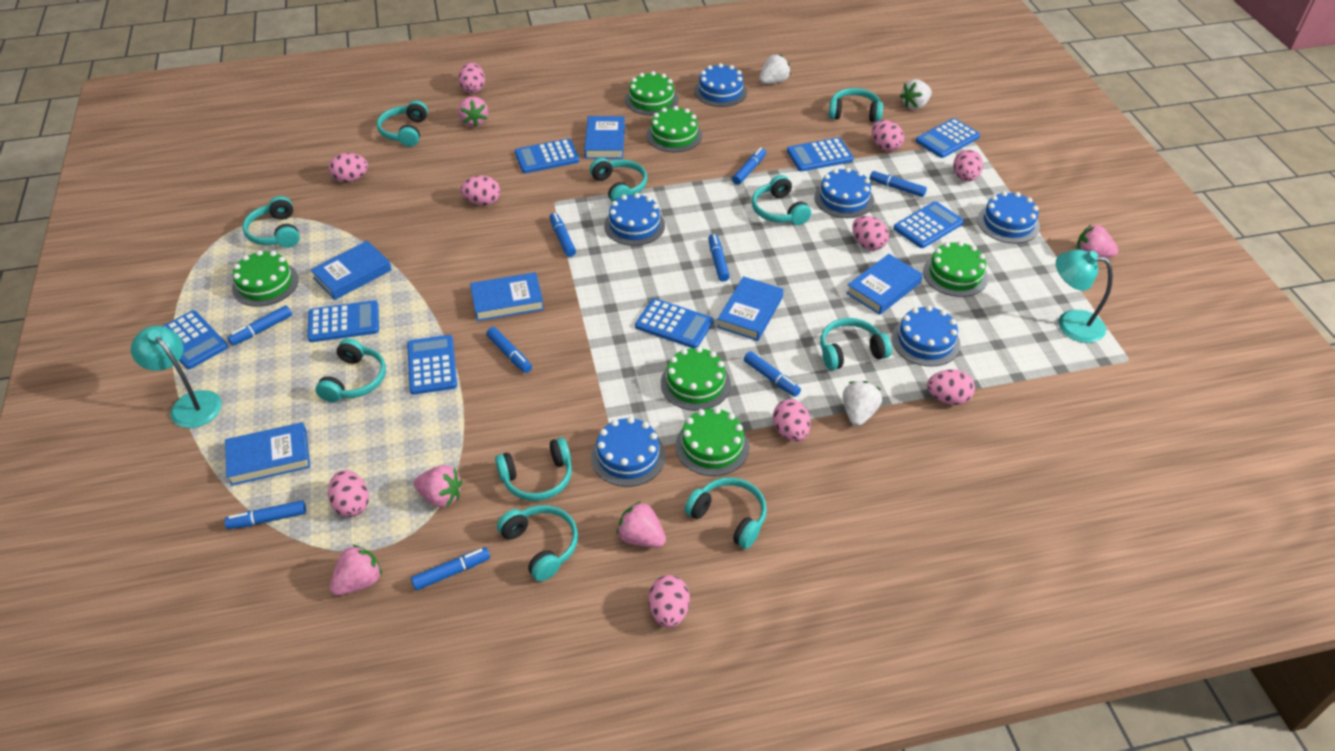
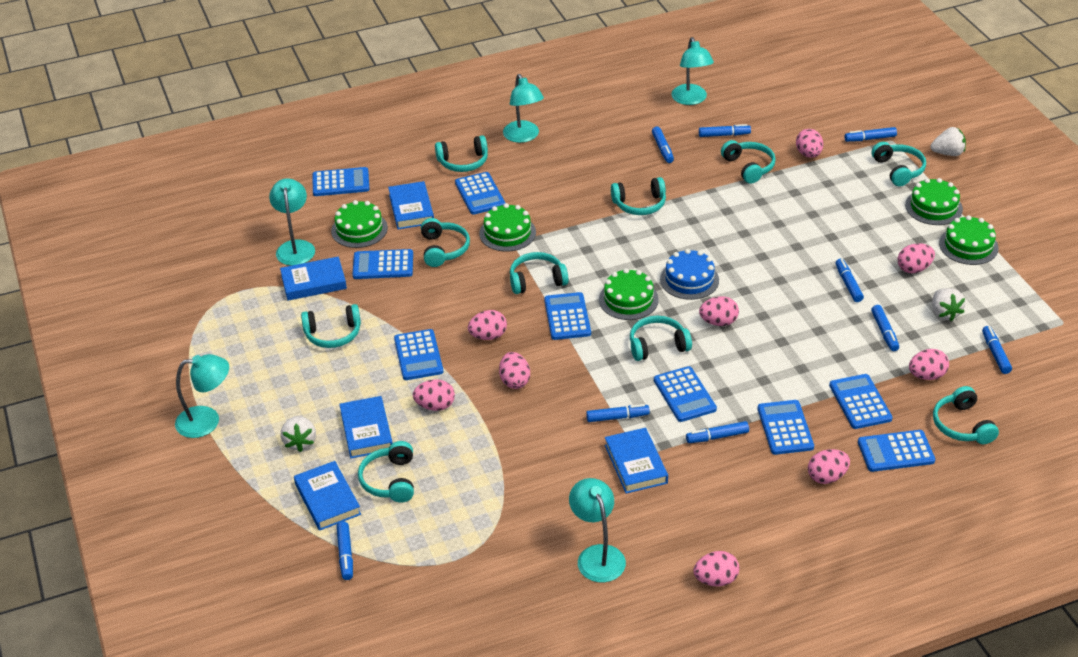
blue book: 6 -> 5
blue cake: 6 -> 1
blue calculator: 8 -> 9
green cake: 6 -> 5
pink egg: 10 -> 9
pink strawberry: 5 -> 0
turquoise lamp: 2 -> 5

